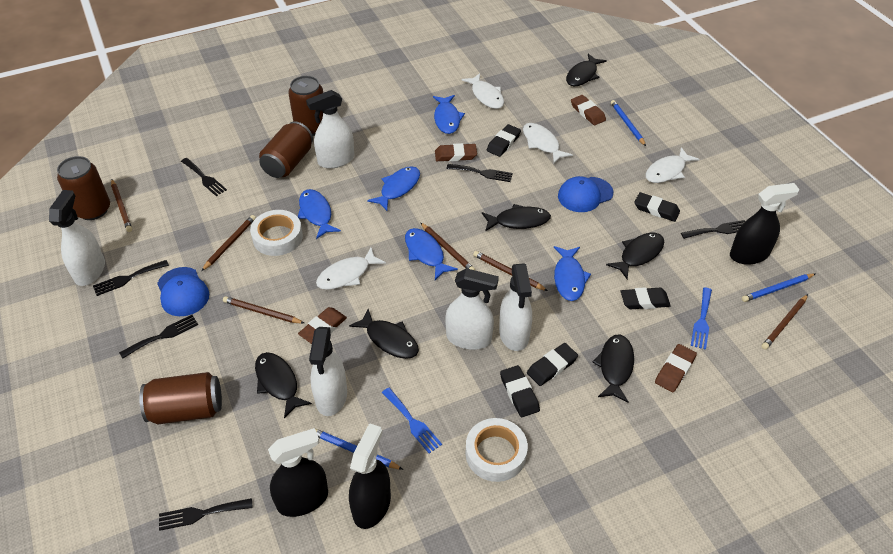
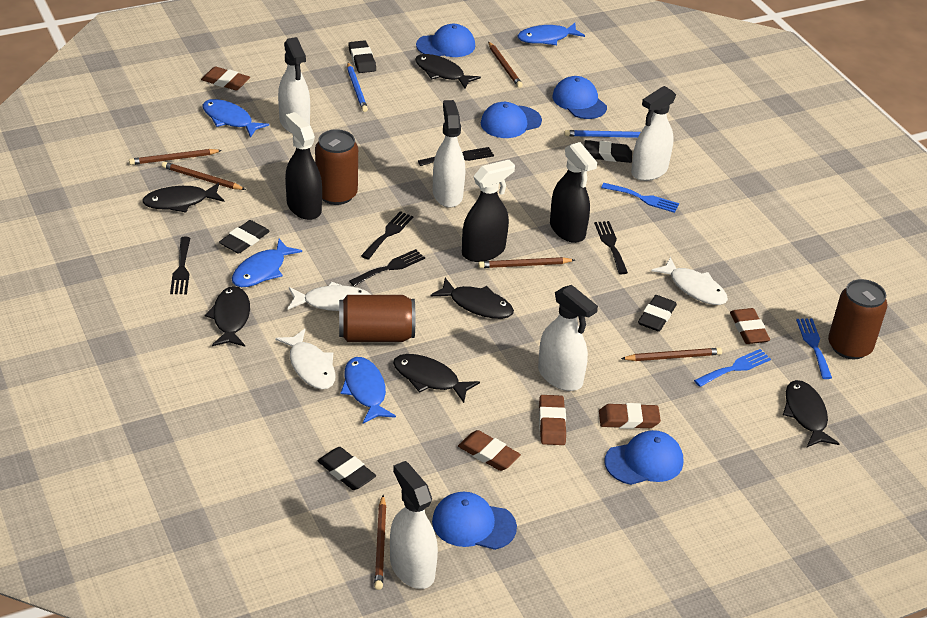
black fork: 6 -> 5
blue cap: 2 -> 5
blue fish: 5 -> 4
blue fork: 2 -> 3
blue pencil: 3 -> 2
brown can: 4 -> 3
brown eraser: 4 -> 5
white fish: 4 -> 3
white tape: 2 -> 0

